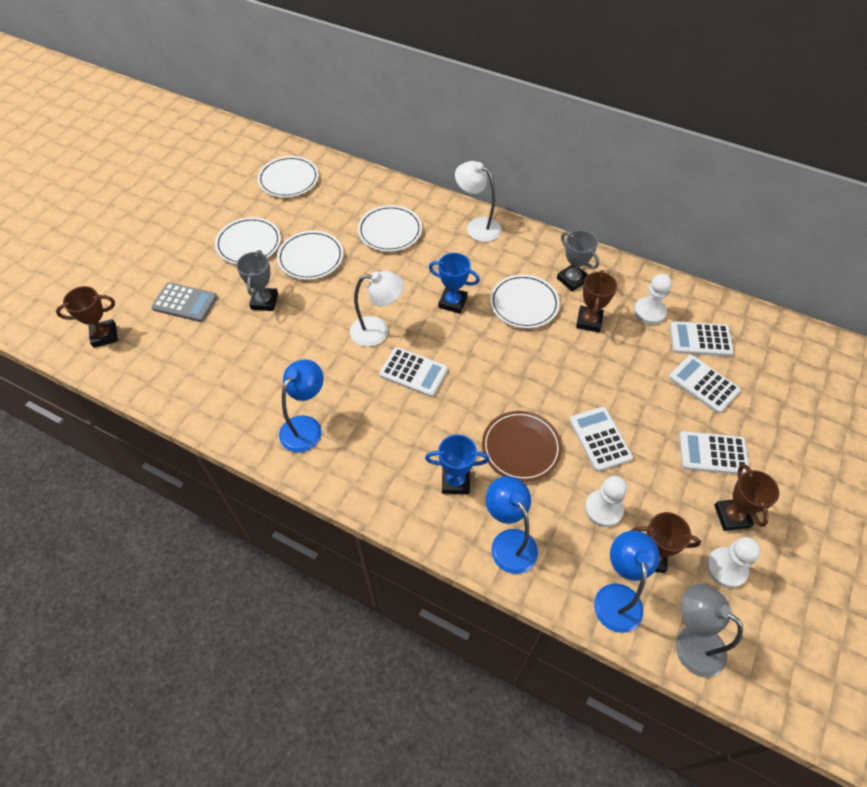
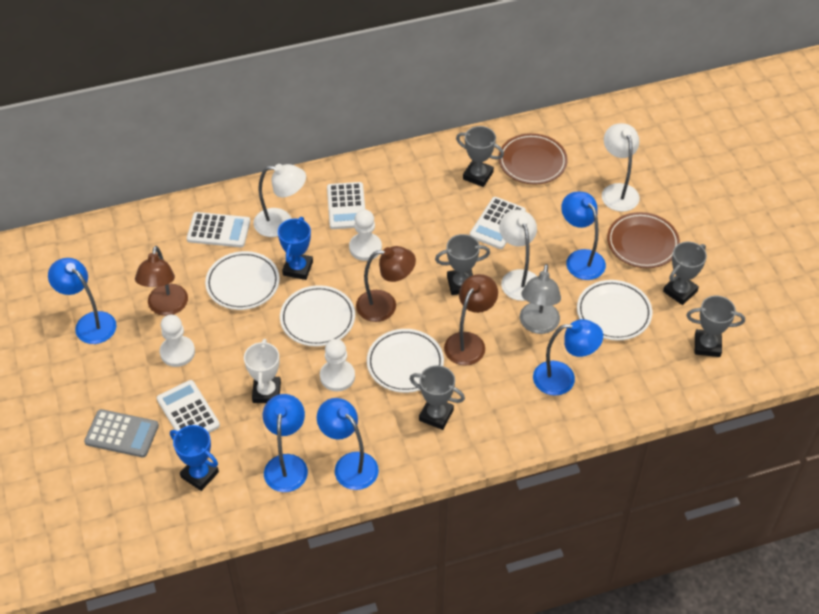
blue lamp: 3 -> 5
brown lamp: 0 -> 3
brown plate: 1 -> 2
brown trophy: 4 -> 0
grey trophy: 2 -> 5
white calculator: 5 -> 4
white lamp: 2 -> 3
white plate: 5 -> 4
white trophy: 0 -> 1

